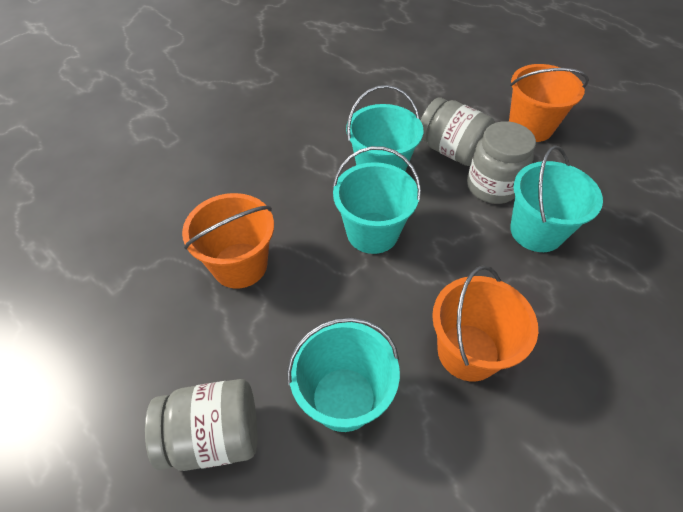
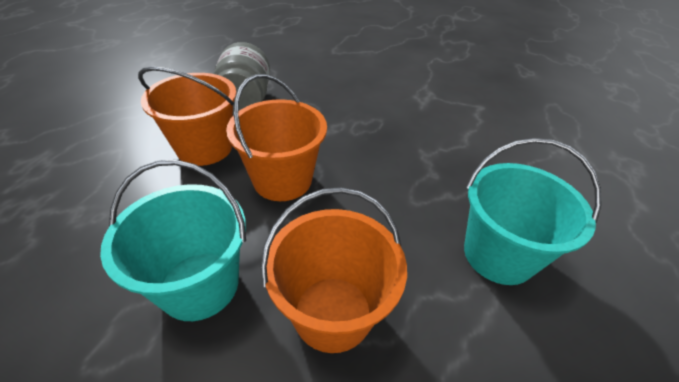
grey jar: 3 -> 1
turquoise bucket: 4 -> 2

